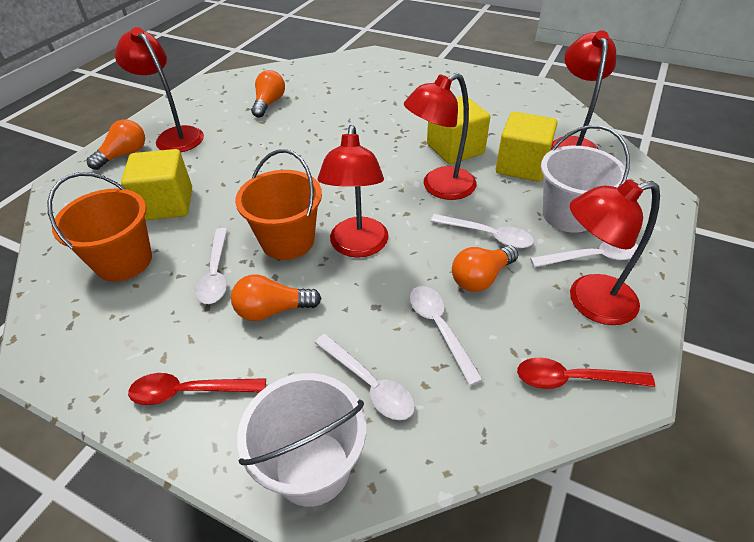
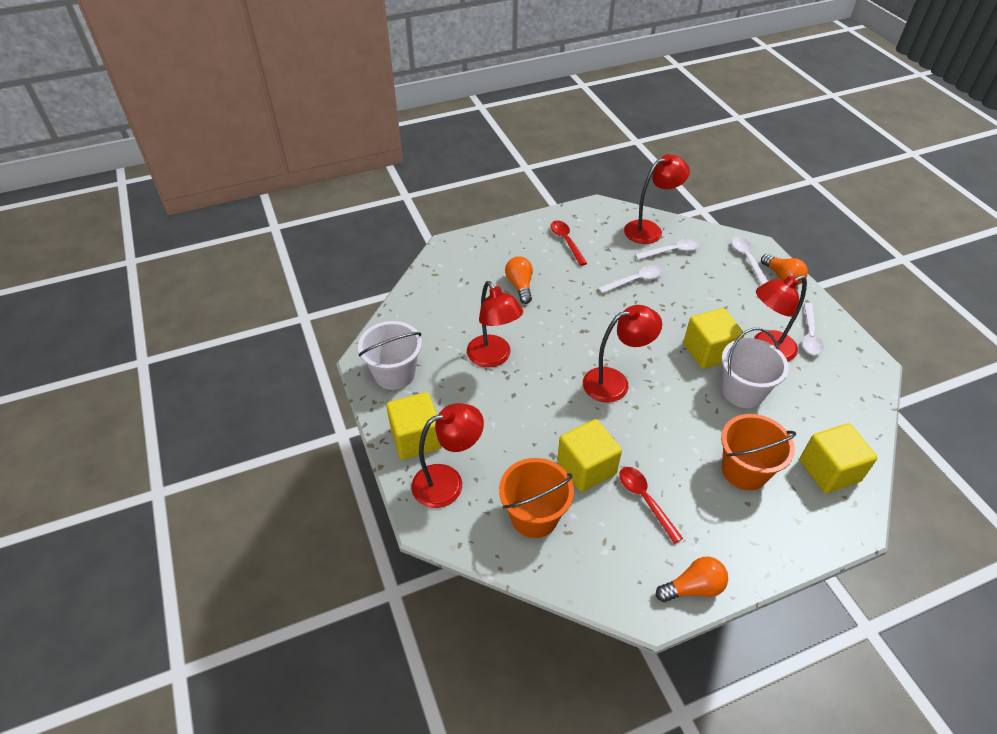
orange light bulb: 4 -> 3
white spoon: 5 -> 4
yellow cube: 3 -> 4

